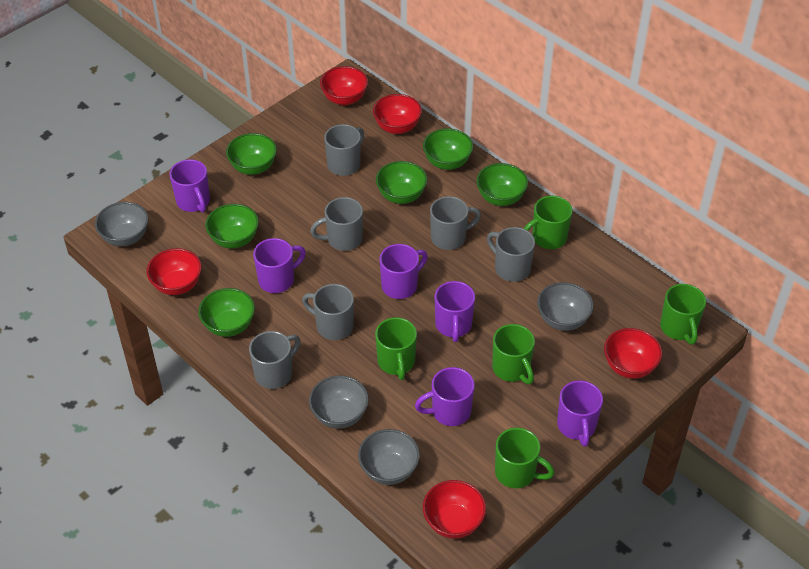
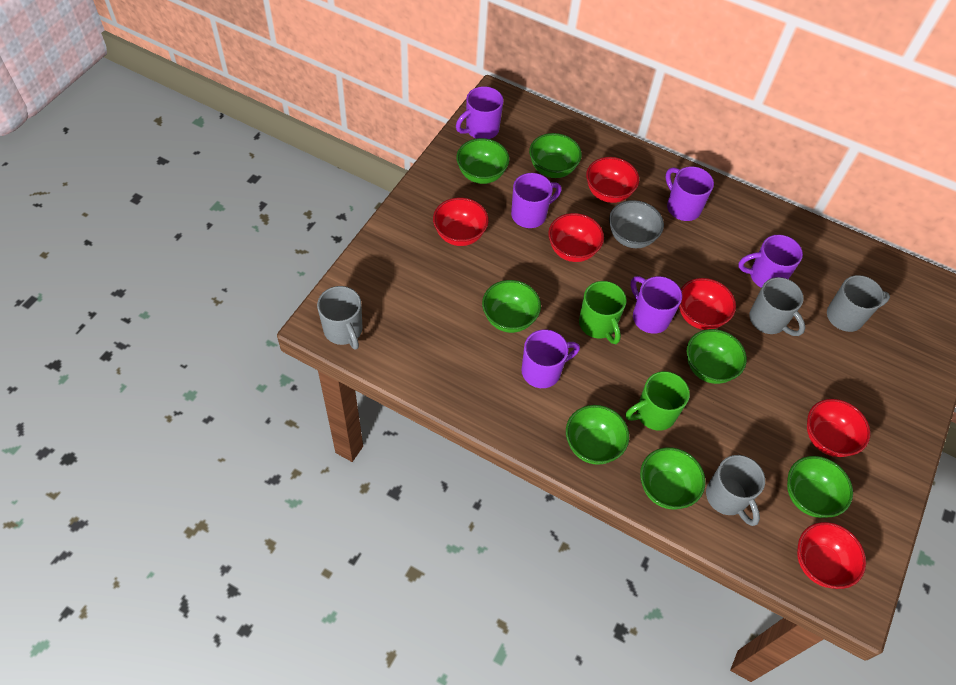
green bowl: 6 -> 7
green mug: 5 -> 2
grey bowl: 4 -> 1
grey mug: 6 -> 4
red bowl: 5 -> 6

